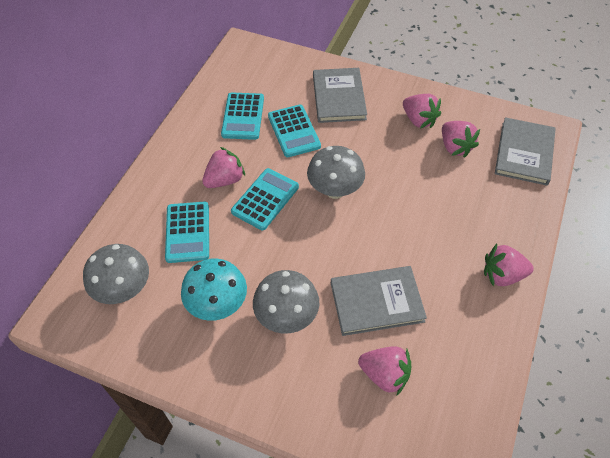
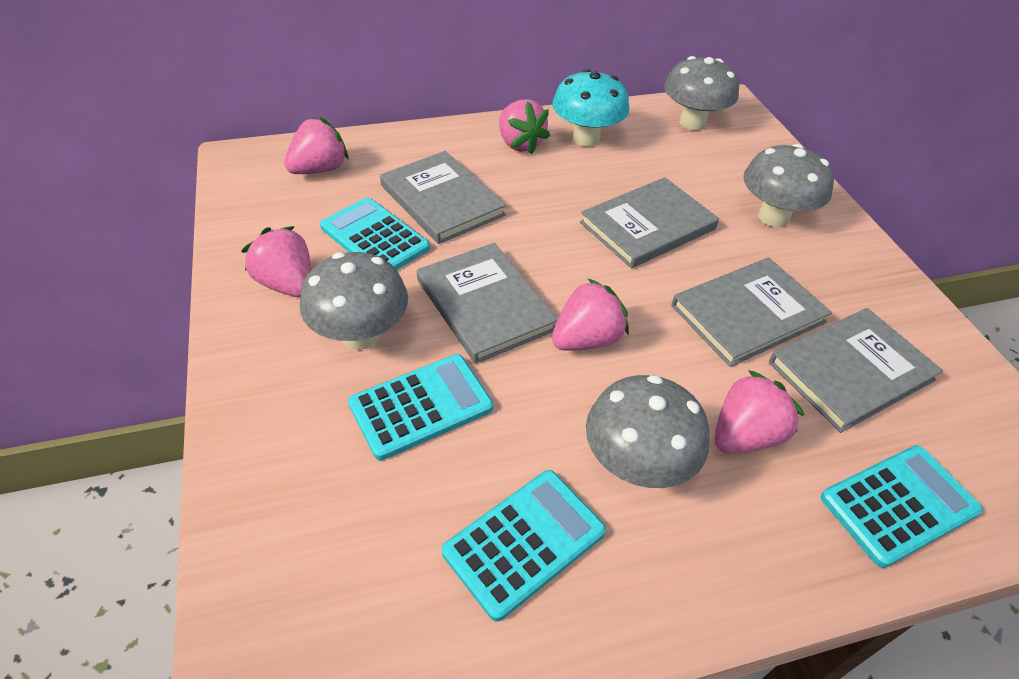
grey book: 3 -> 5
grey mushroom: 3 -> 4

